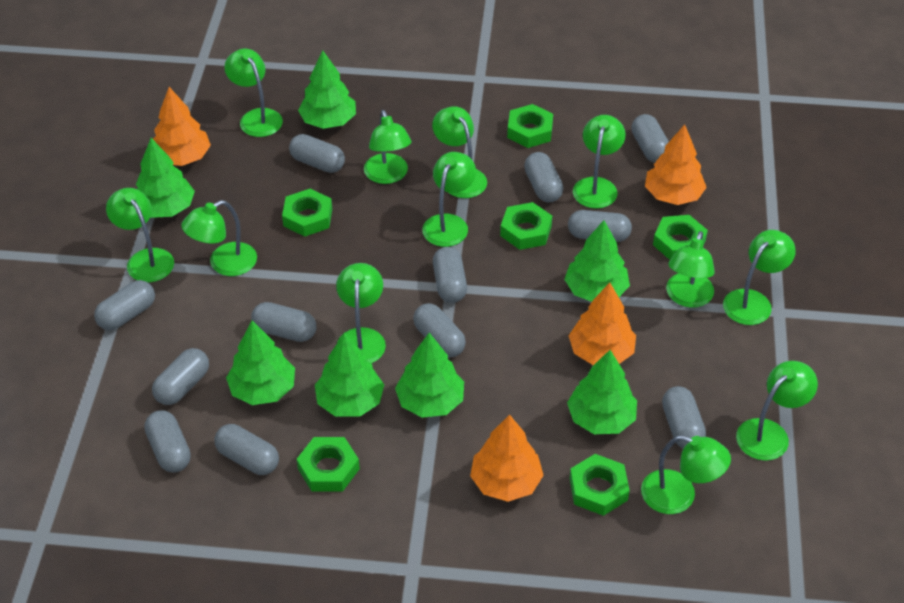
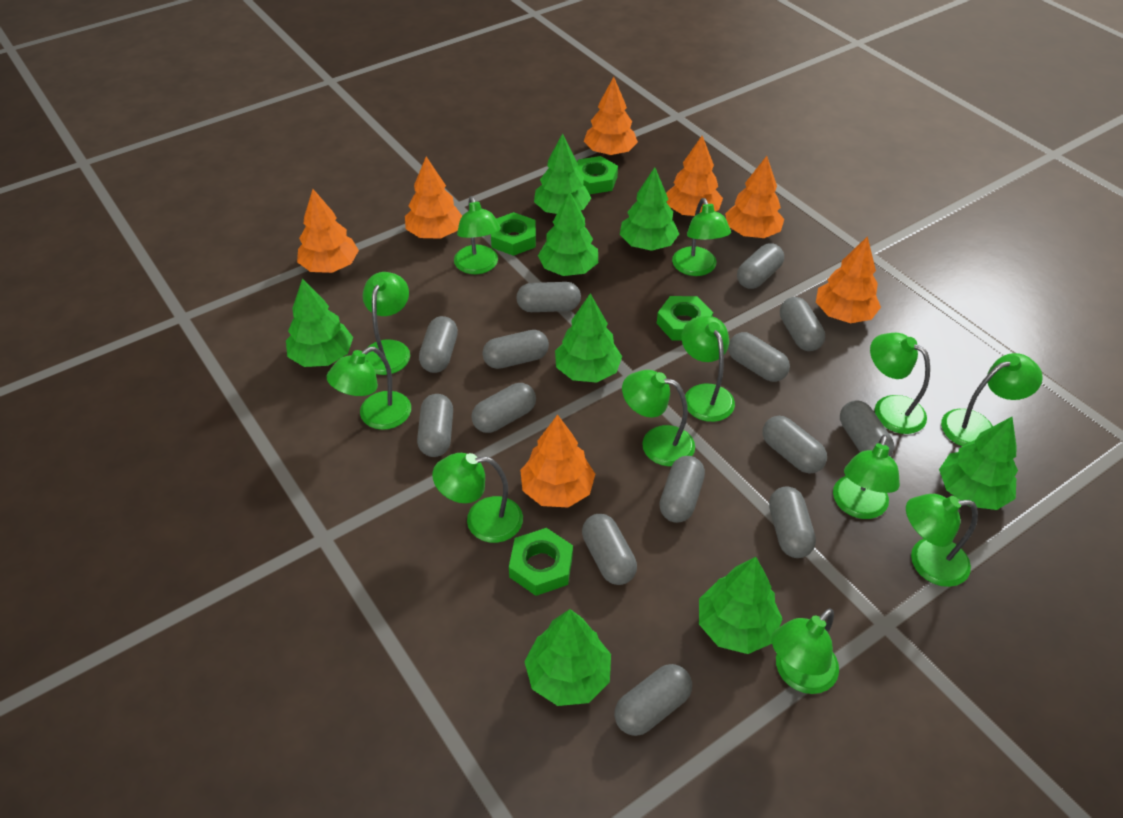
green nut: 6 -> 4
green tree: 7 -> 8
grey capsule: 12 -> 14
orange tree: 4 -> 7

